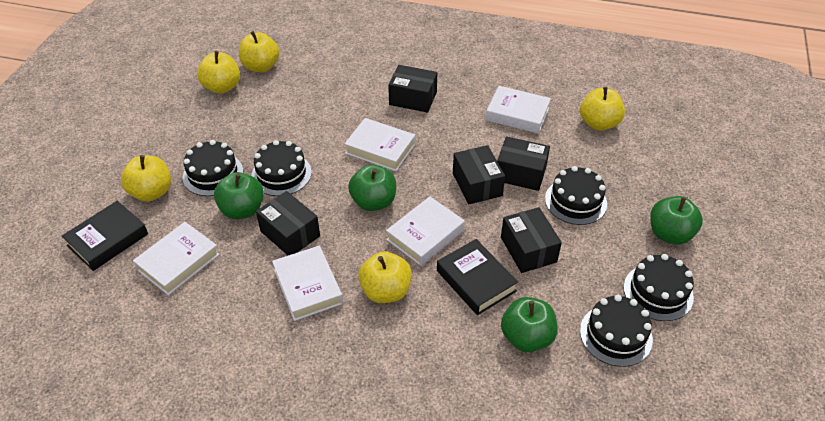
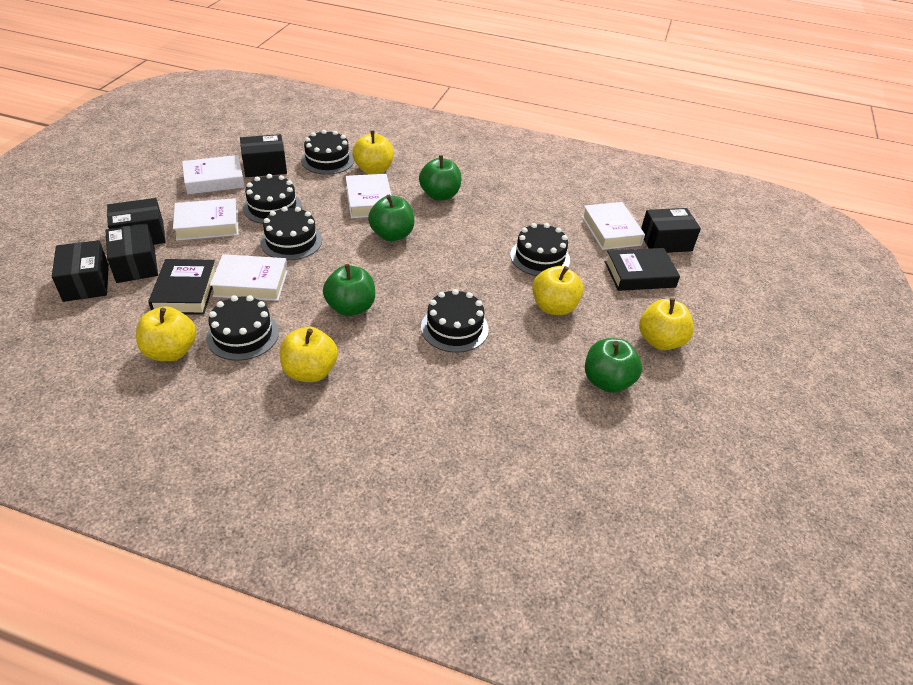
black cake: 5 -> 6

